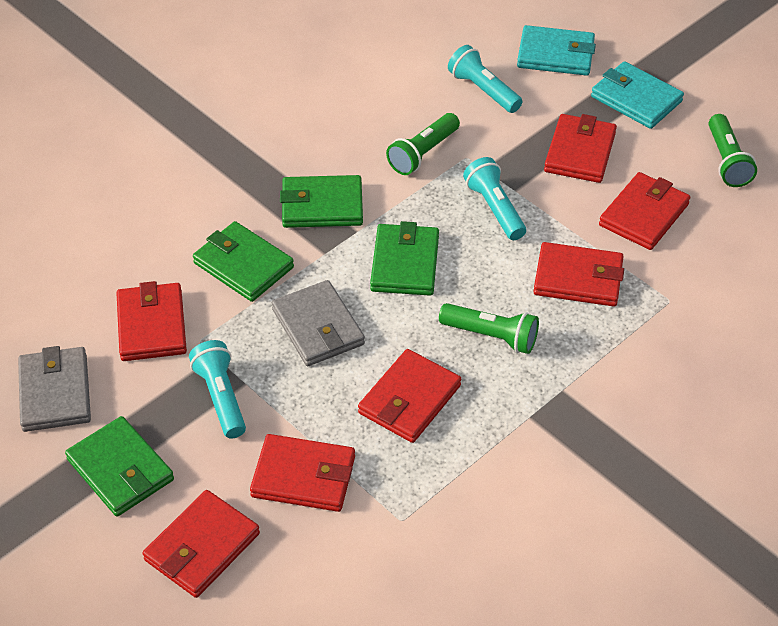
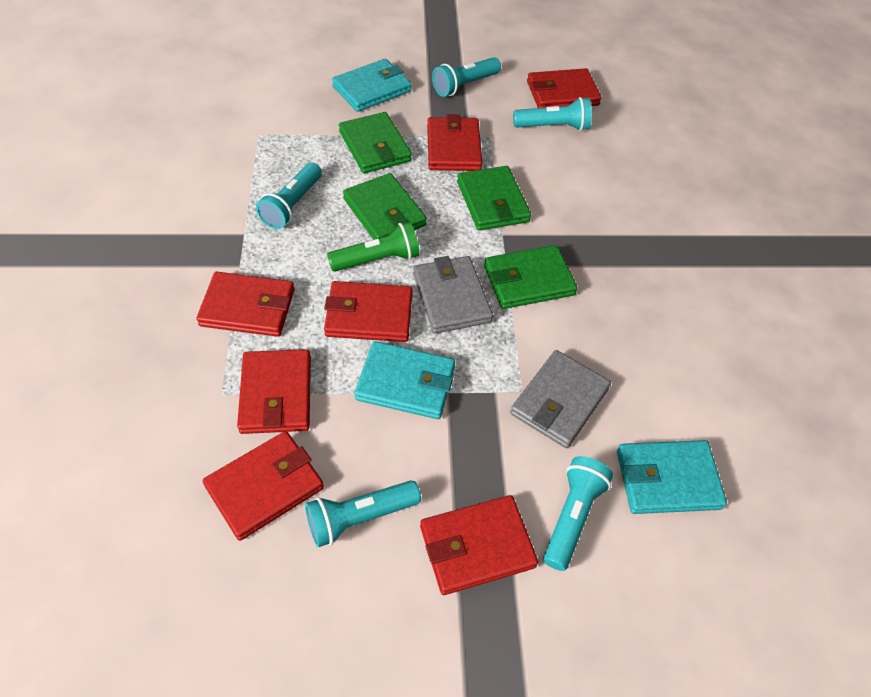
green flashlight: 3 -> 1
turquoise flashlight: 3 -> 5
turquoise wallet: 2 -> 3

